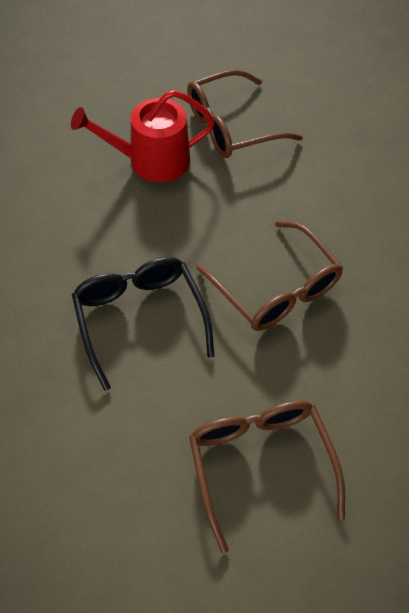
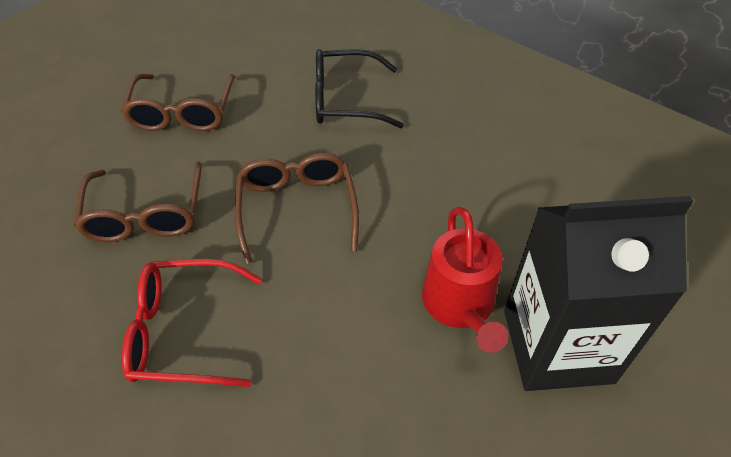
black carton: 0 -> 1
red glasses: 0 -> 1

